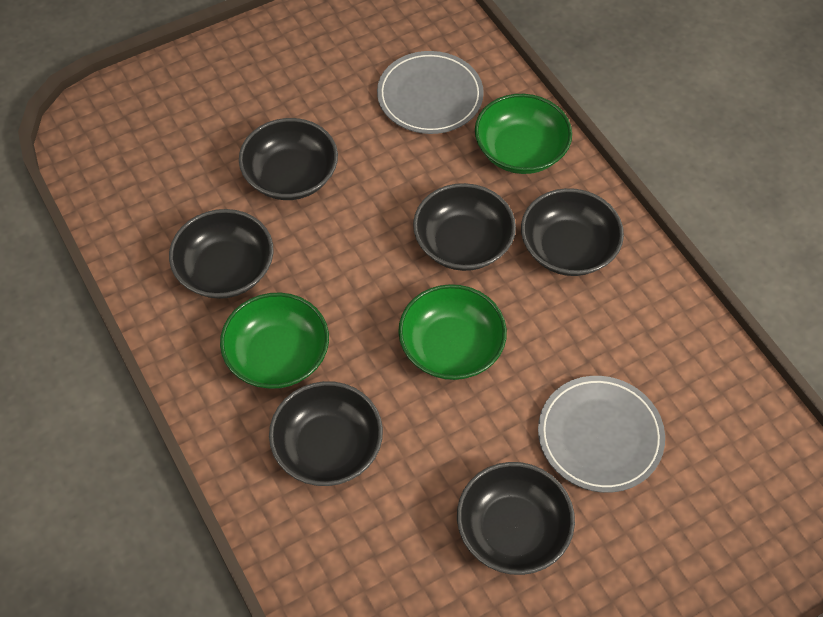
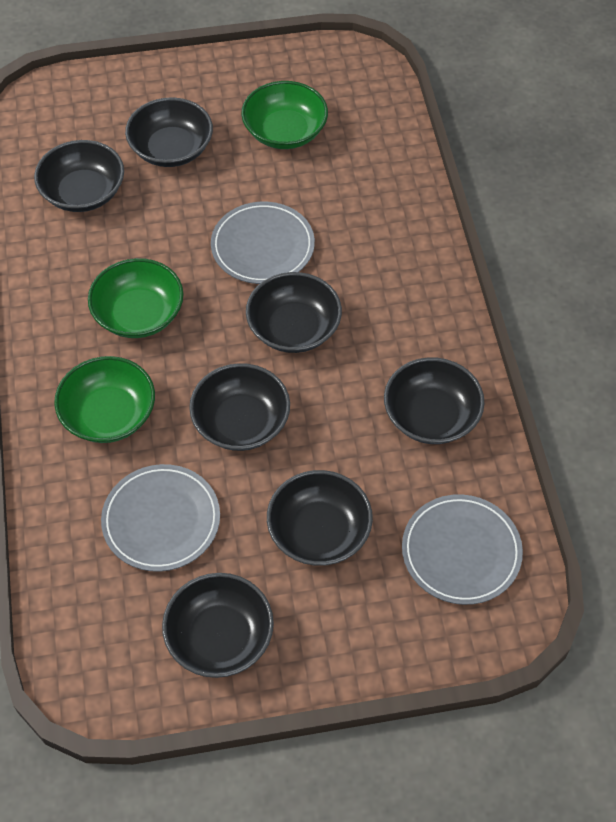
black bowl: 6 -> 7
grey plate: 2 -> 3

